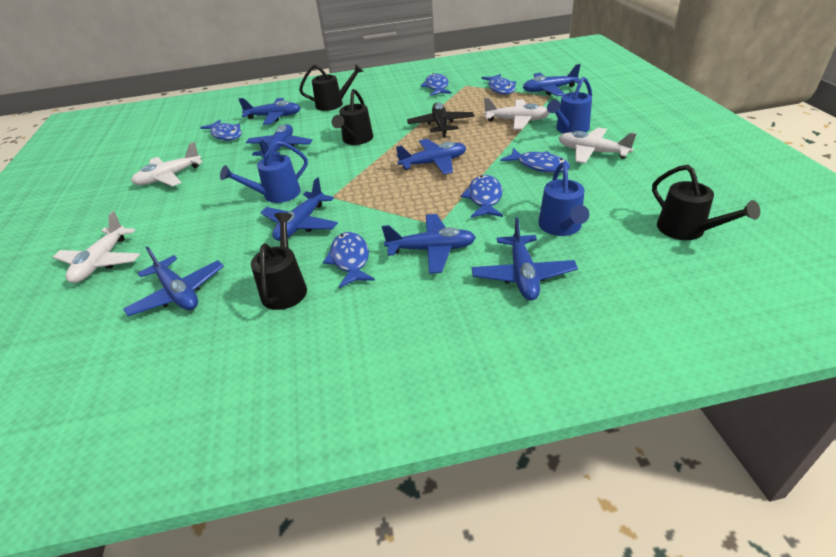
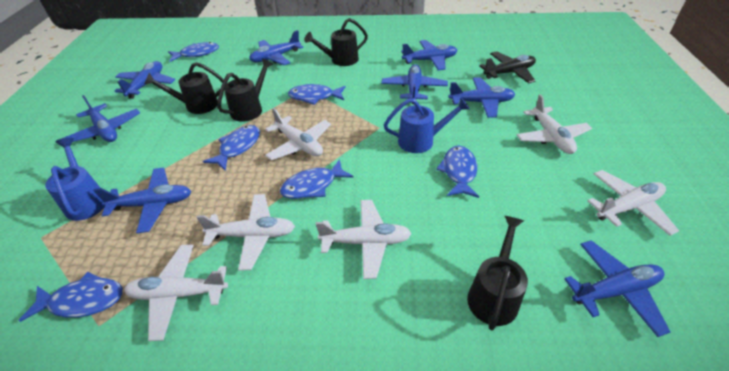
blue watering can: 3 -> 2
white plane: 4 -> 6

